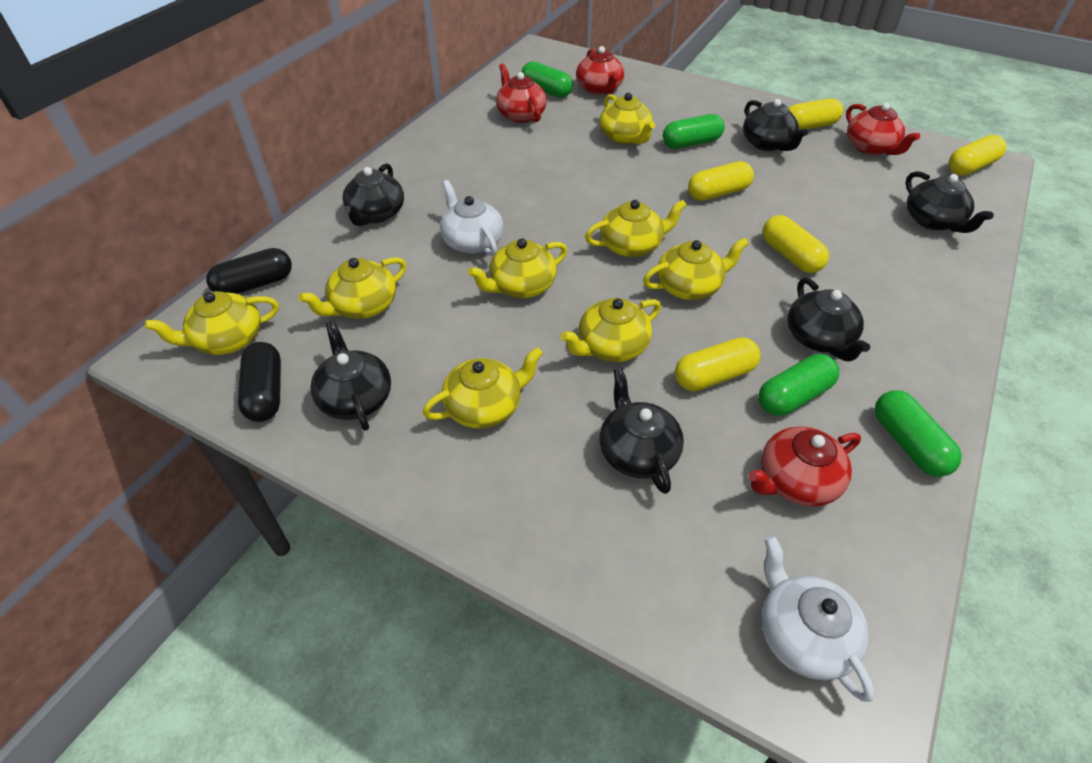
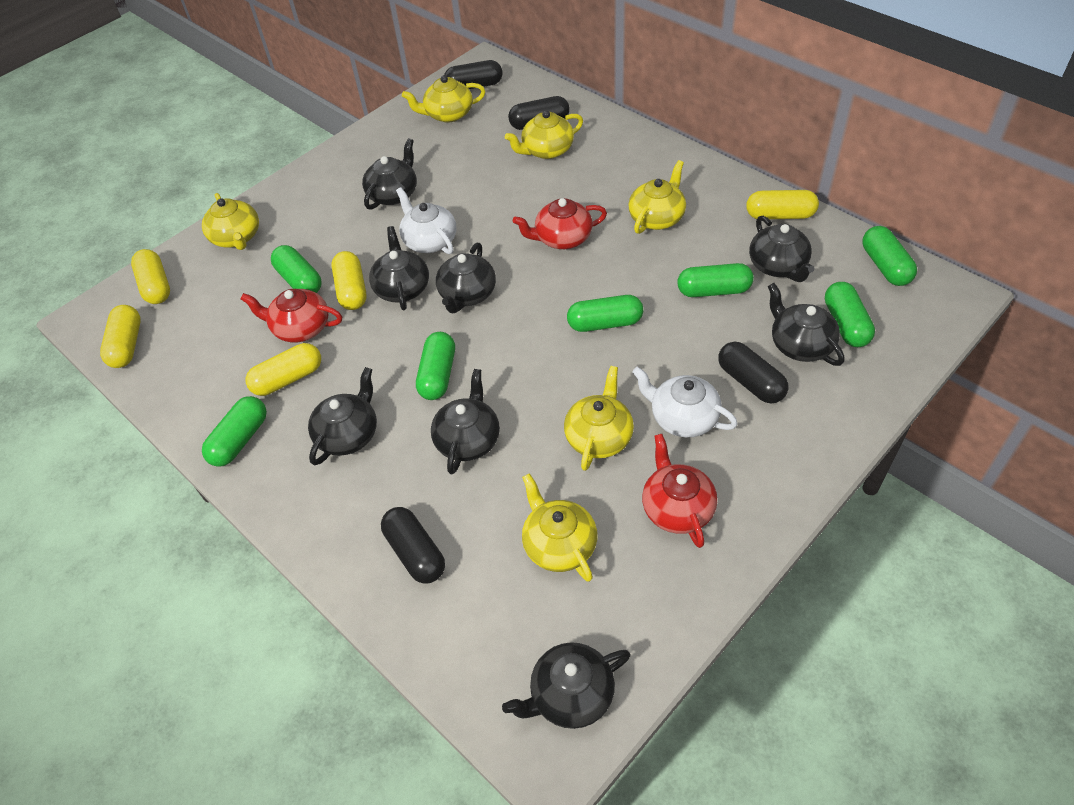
black capsule: 2 -> 4
black teapot: 6 -> 8
green capsule: 4 -> 7
red teapot: 4 -> 3
yellow teapot: 8 -> 6

